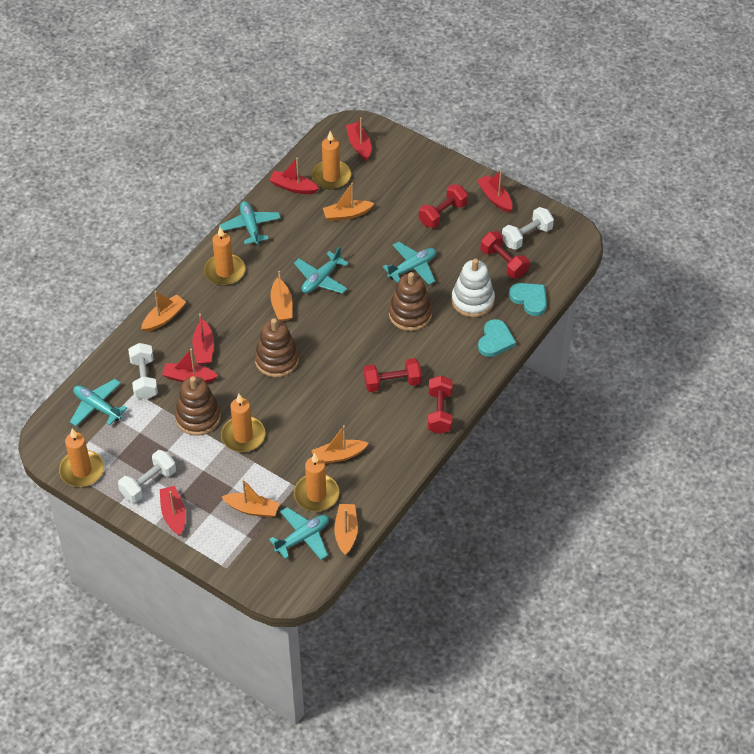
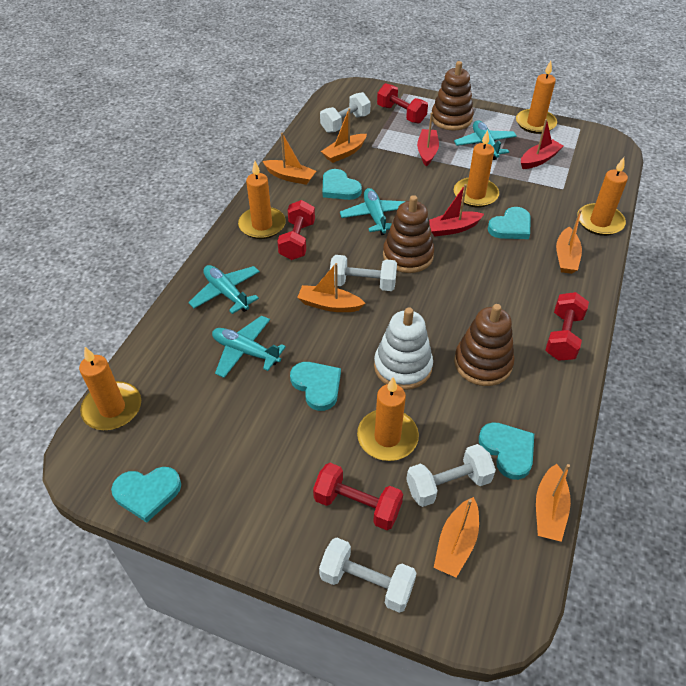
orange candle: 5 -> 6
red boat: 6 -> 3
turquoise heart: 2 -> 5
turquoise plane: 5 -> 4
white dumbbell: 3 -> 4

